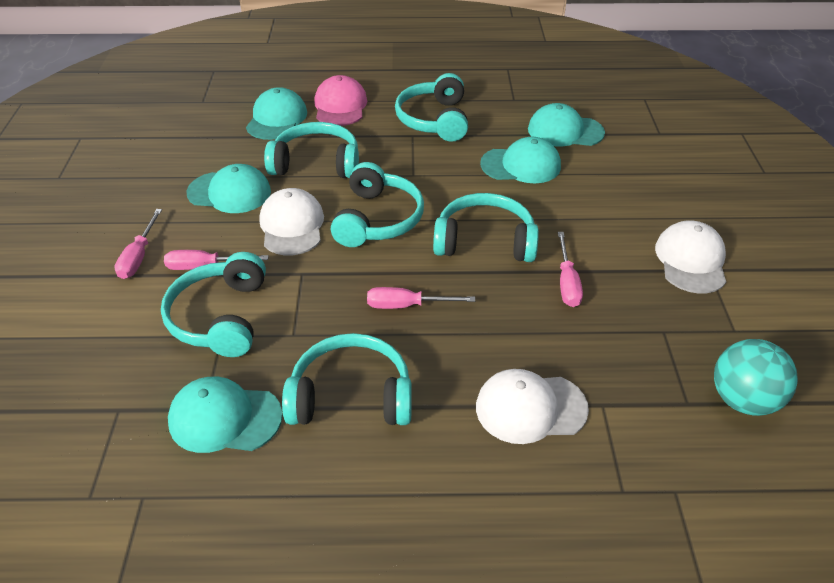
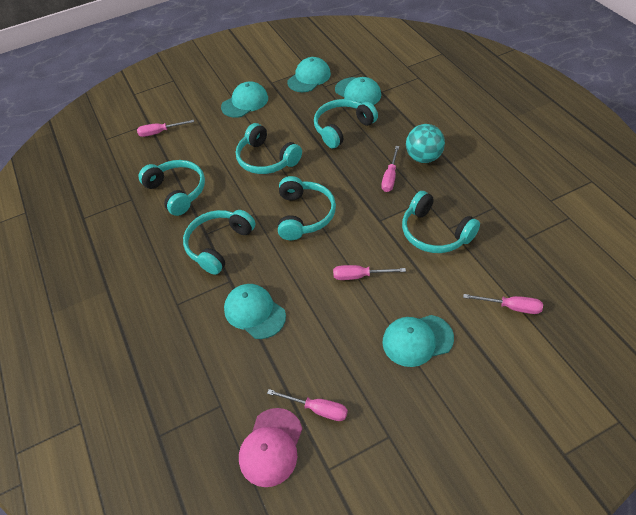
pink screwdriver: 4 -> 5
white cap: 3 -> 0

